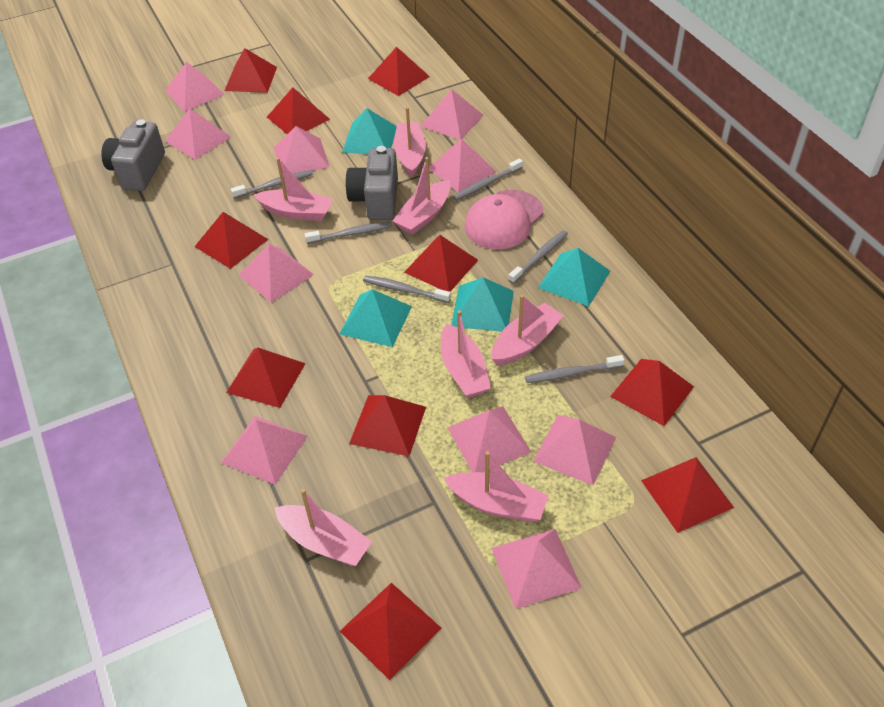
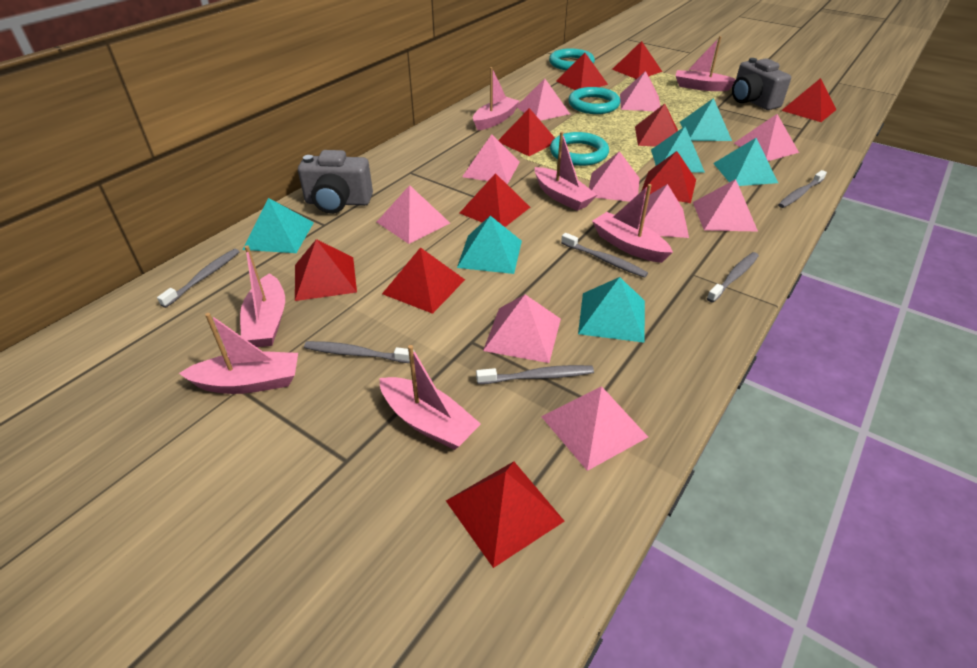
pink cap: 1 -> 0
turquoise pyramid: 4 -> 6
turquoise ring: 0 -> 3

